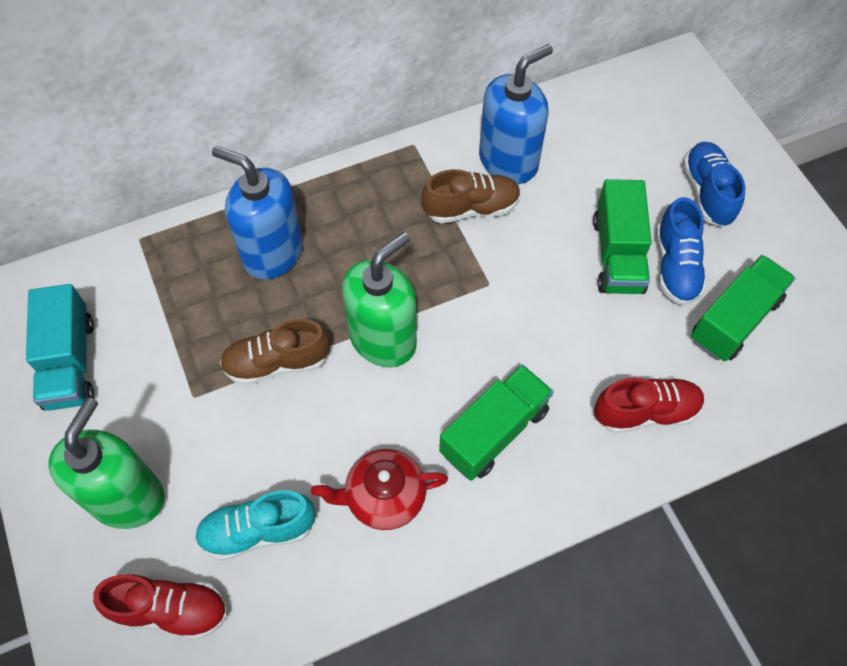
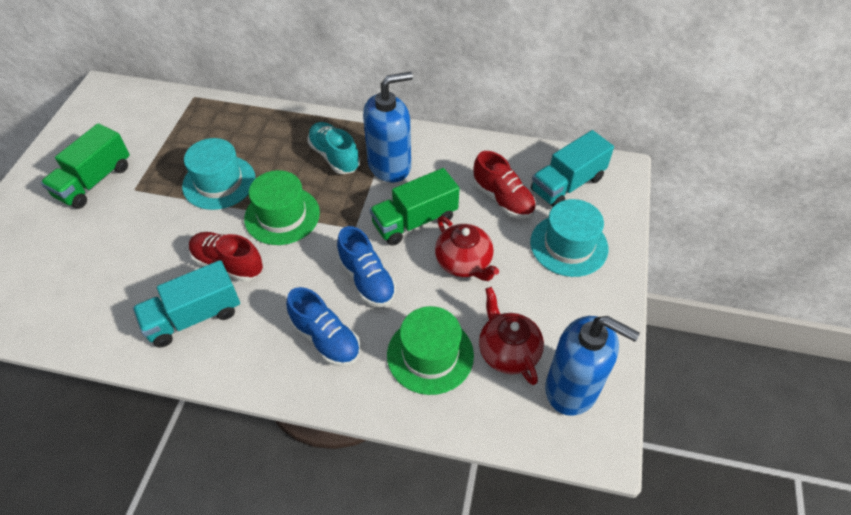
brown shoe: 2 -> 0
green hat: 0 -> 2
green soap dispenser: 2 -> 0
green truck: 3 -> 2
red teapot: 1 -> 2
turquoise hat: 0 -> 2
turquoise truck: 1 -> 2

